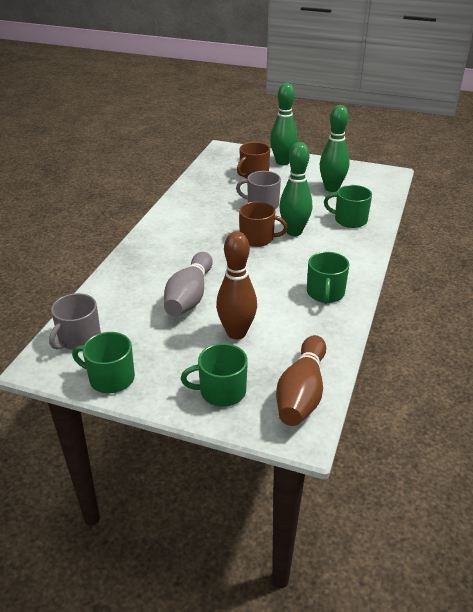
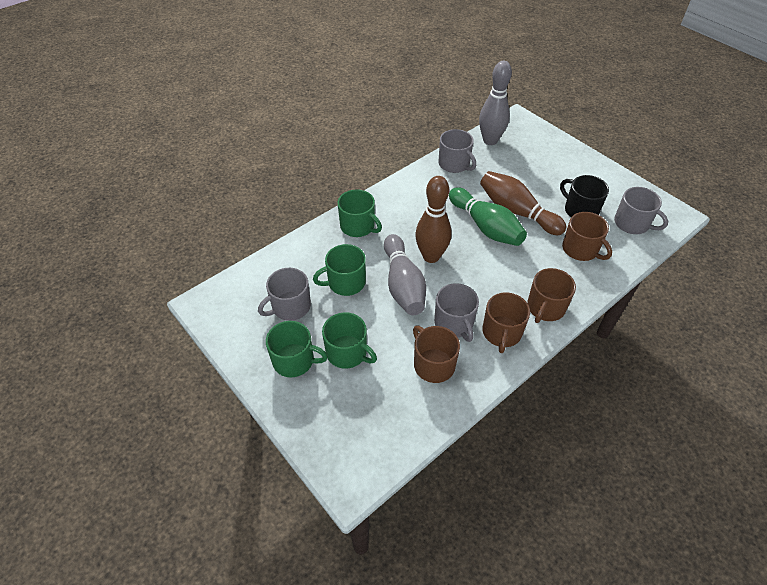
black mug: 0 -> 1
brown mug: 2 -> 4
green bowling pin: 3 -> 1
grey bowling pin: 1 -> 2
grey mug: 2 -> 4

